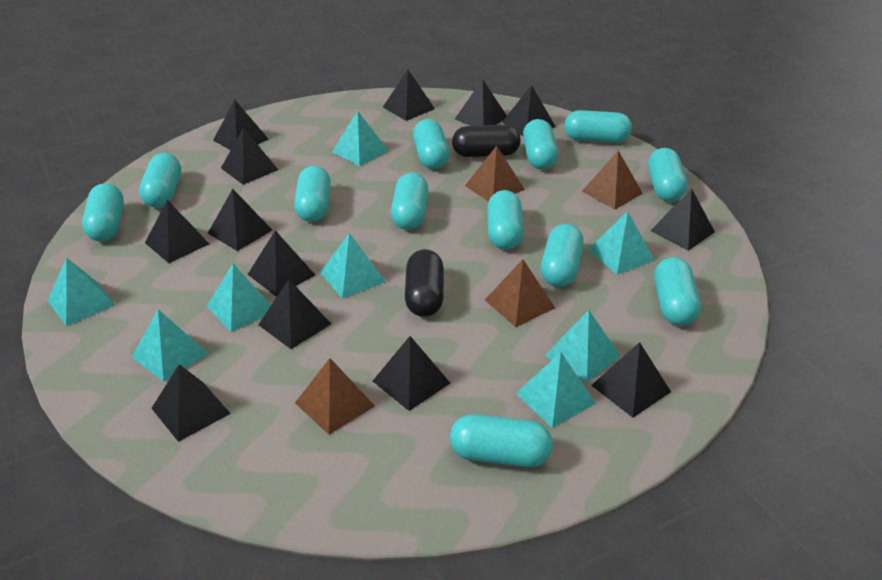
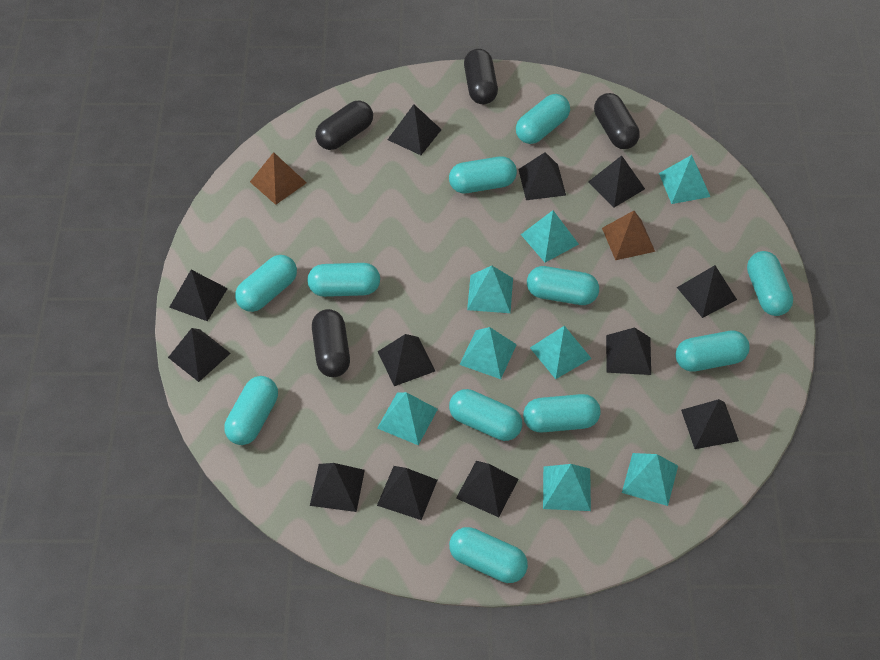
black capsule: 2 -> 4
black pyramid: 13 -> 12
brown pyramid: 4 -> 2
turquoise capsule: 12 -> 11

